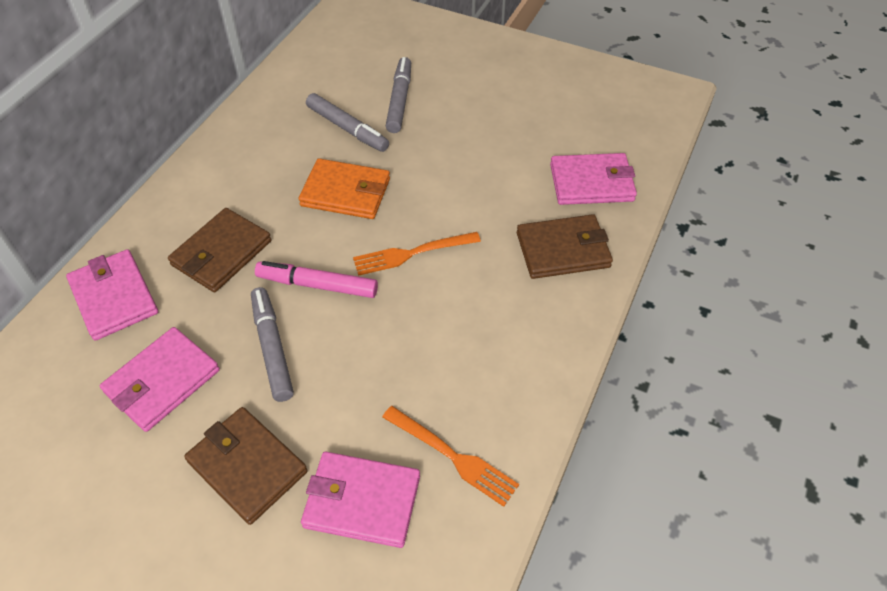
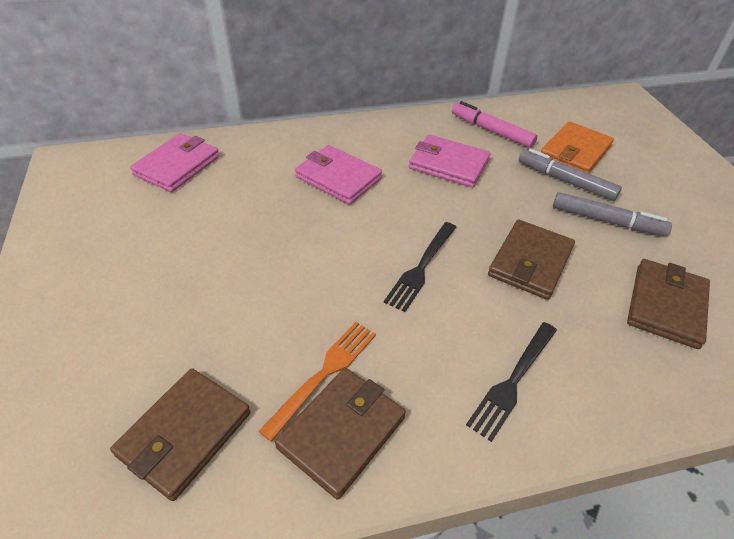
black fork: 0 -> 2
brown wallet: 3 -> 4
grey marker: 3 -> 2
orange fork: 2 -> 1
pink wallet: 4 -> 3

